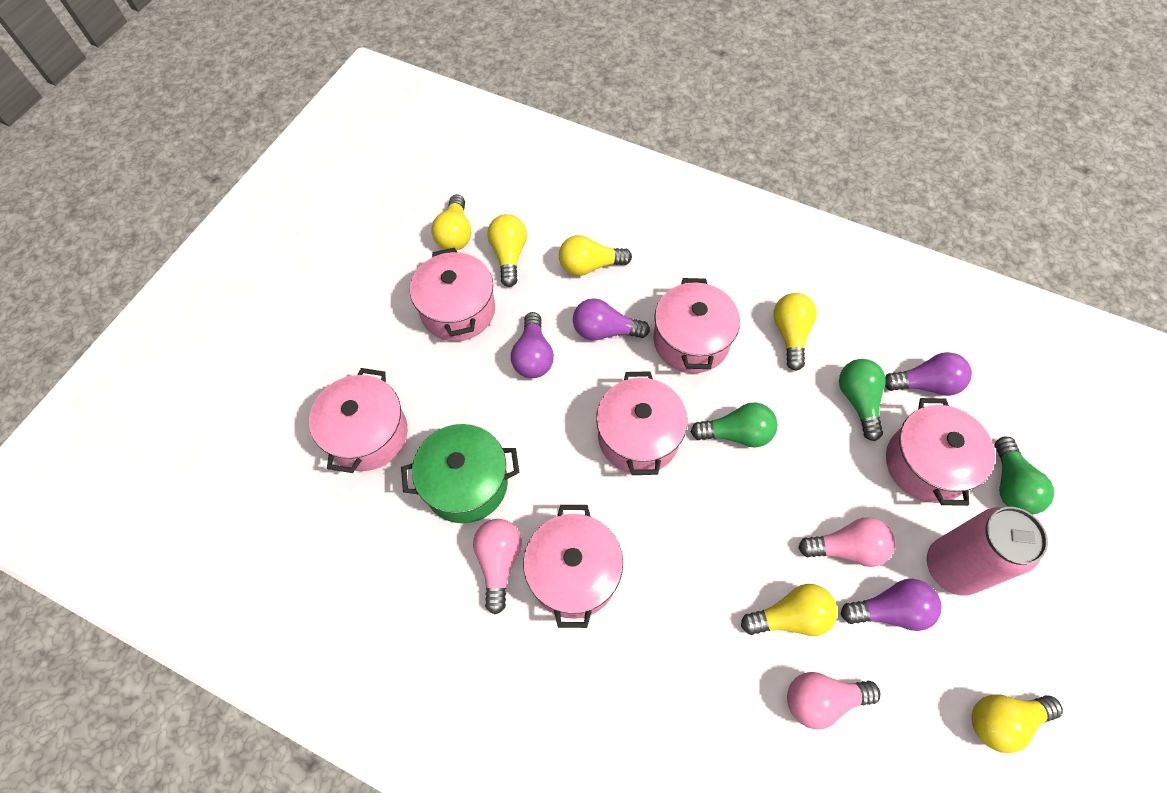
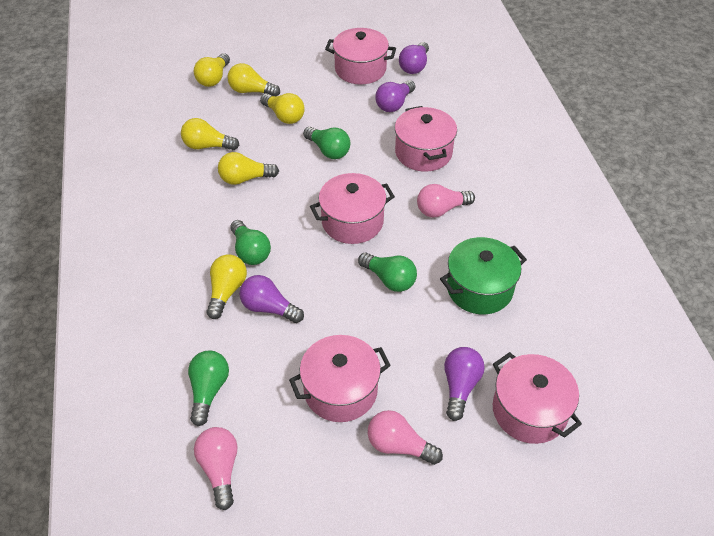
green light bulb: 3 -> 4
pink can: 1 -> 0
pink pot: 6 -> 5

